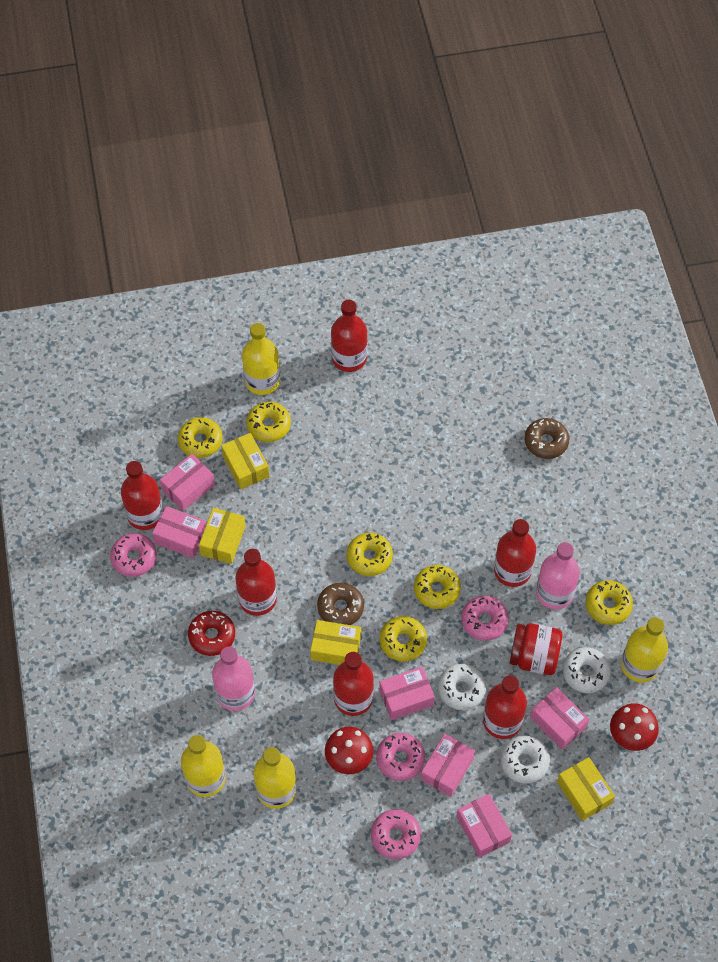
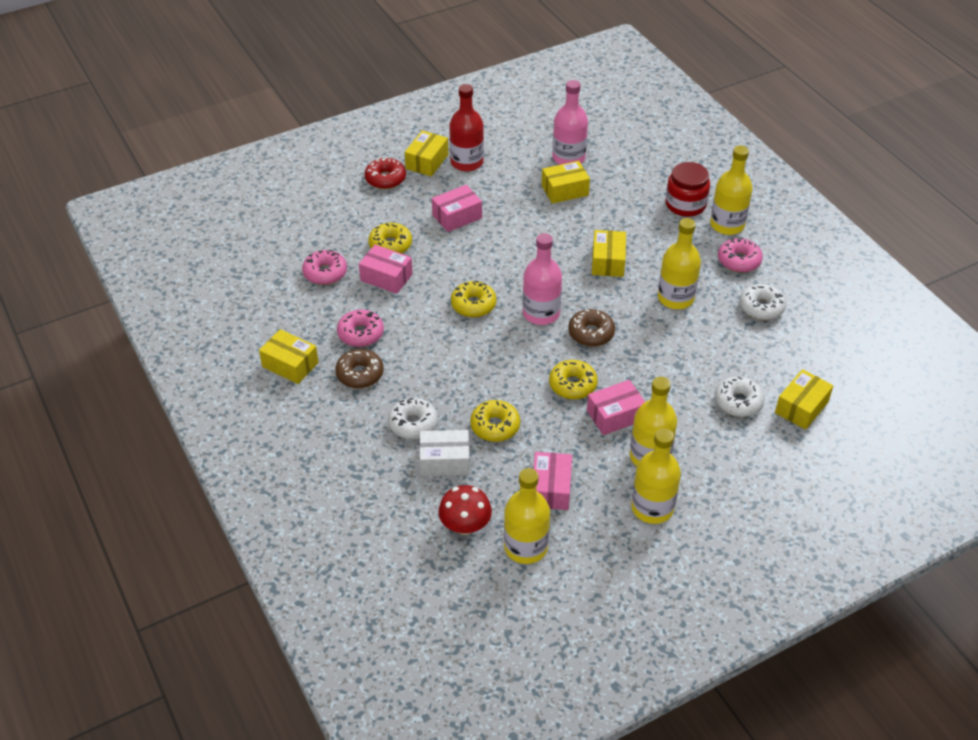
pink box: 6 -> 4
pink donut: 4 -> 3
red bottle: 6 -> 1
red mushroom: 2 -> 1
white box: 0 -> 1
yellow bottle: 4 -> 5
yellow box: 4 -> 5
yellow donut: 6 -> 4

